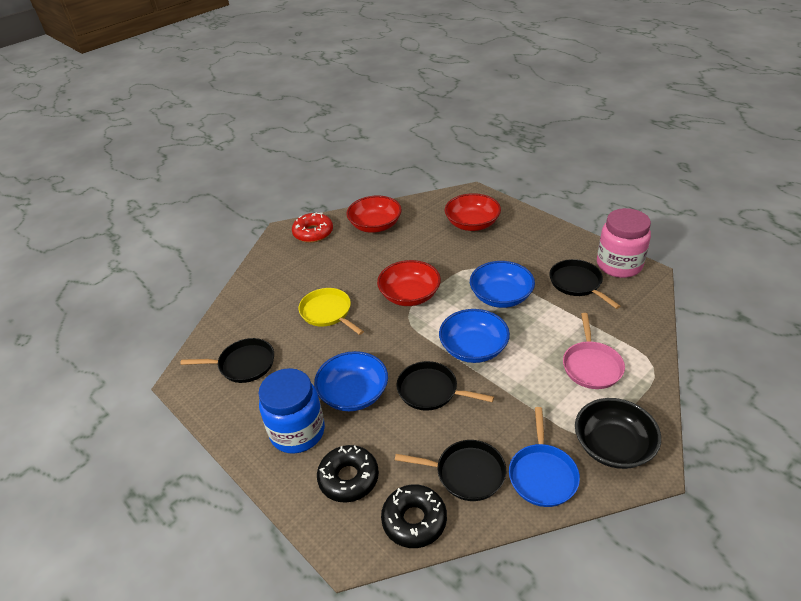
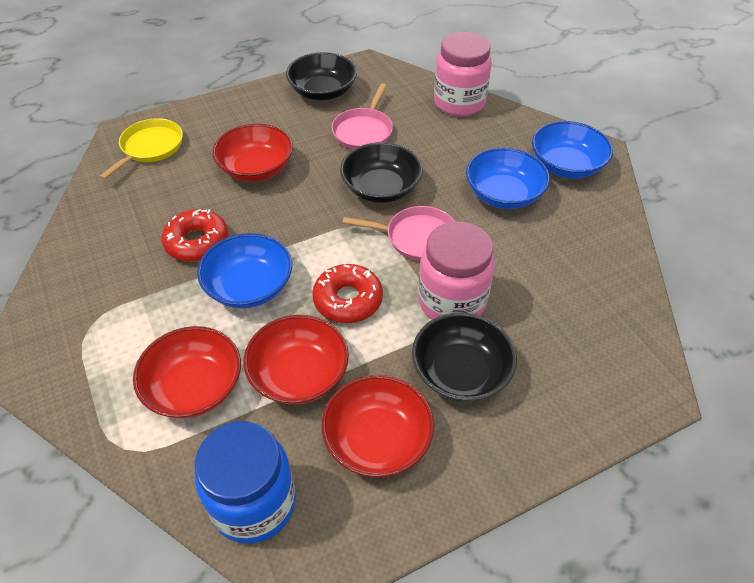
black bowl: 1 -> 3
black donut: 2 -> 0
black pan: 4 -> 0
blue pan: 1 -> 0
pink jar: 1 -> 2
pink pan: 1 -> 2
red bowl: 3 -> 4
red donut: 1 -> 2

